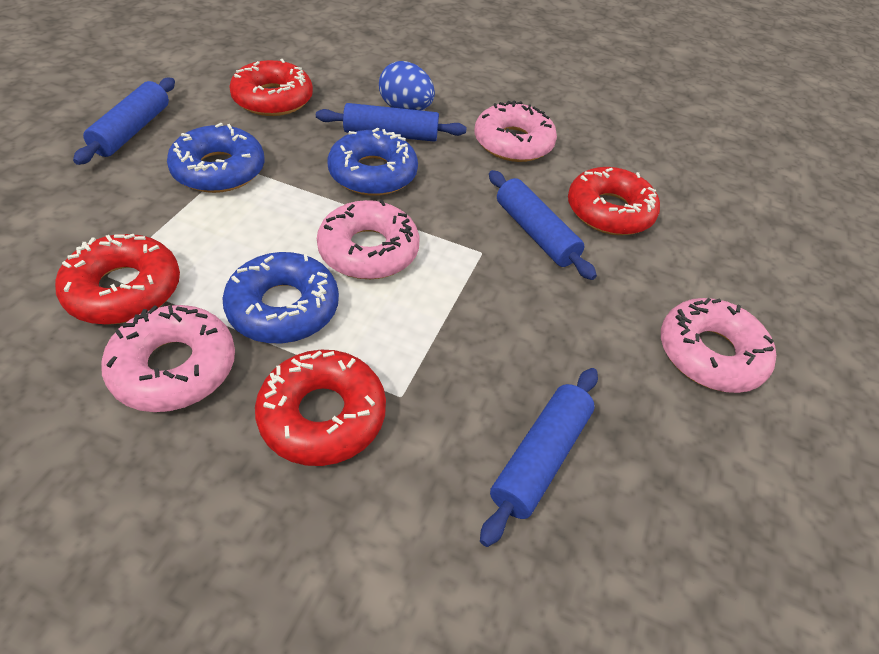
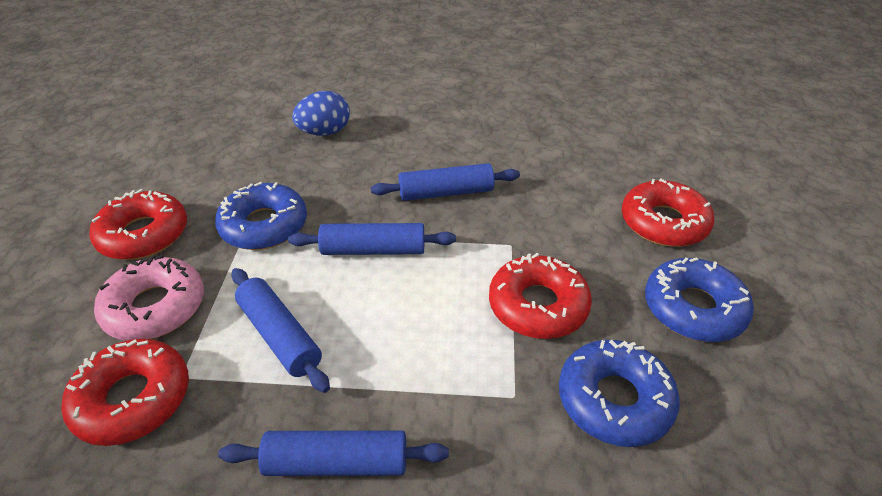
pink donut: 4 -> 1

